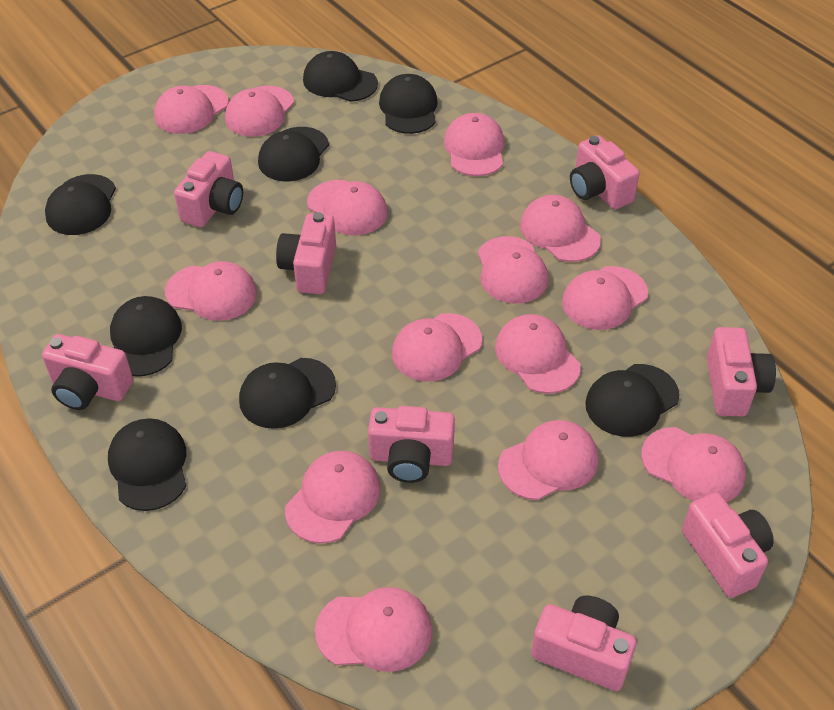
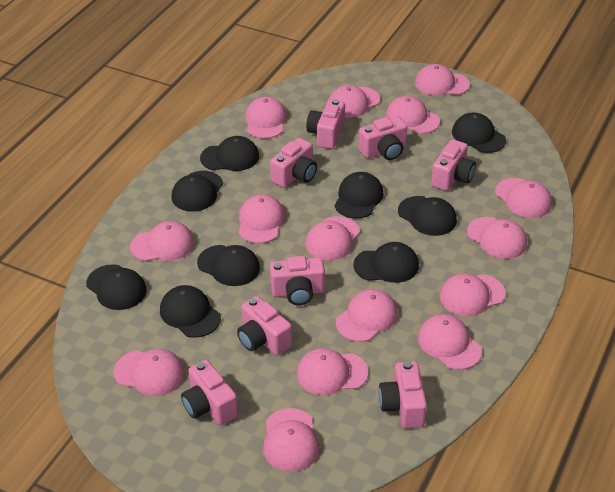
black cap: 8 -> 9
pink cap: 14 -> 15

